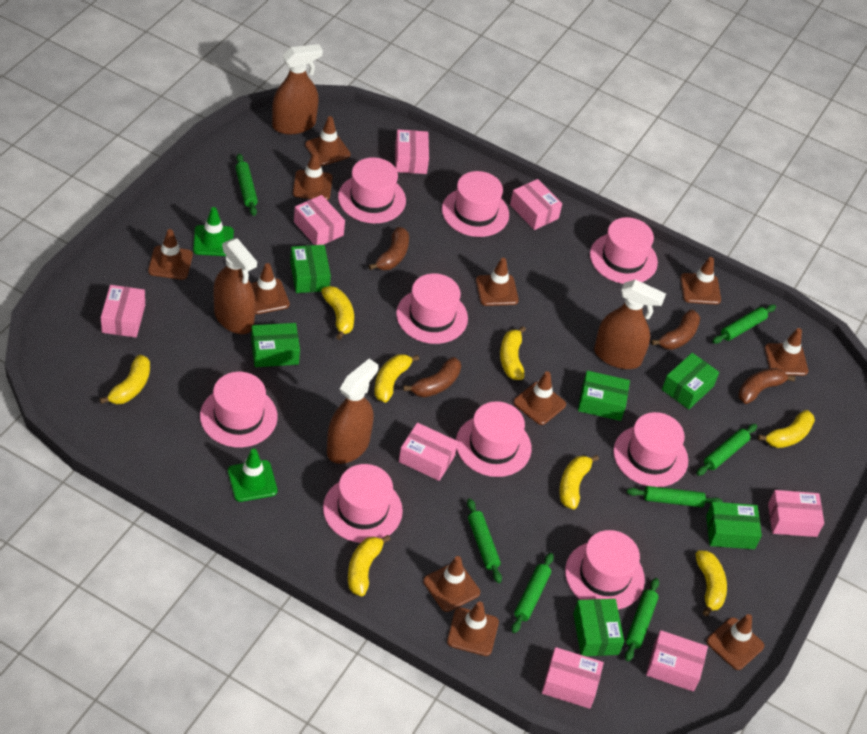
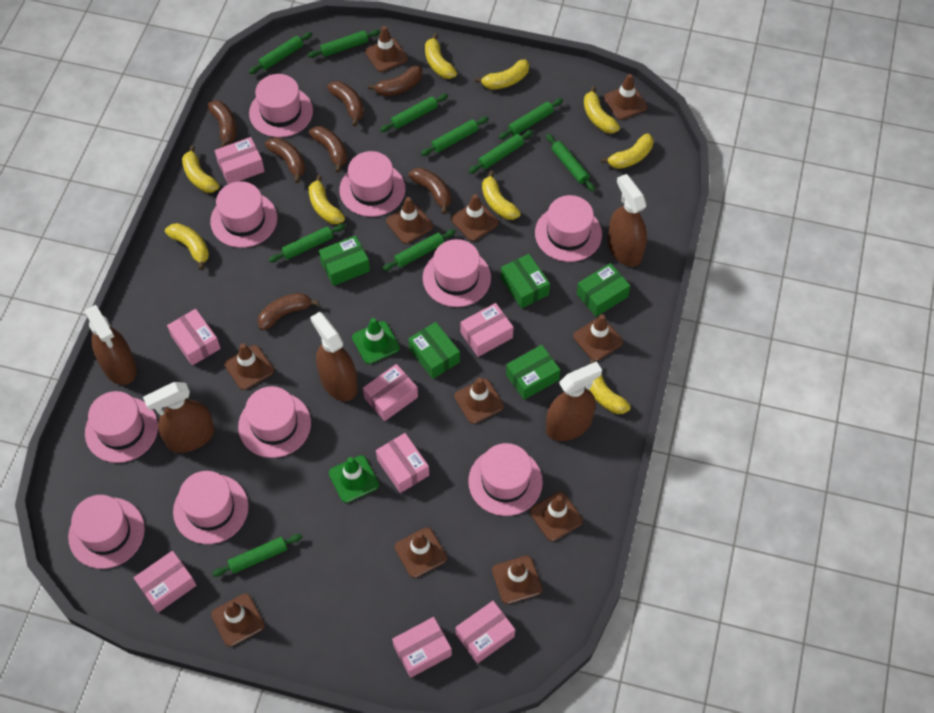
brown banana: 4 -> 7
brown spray bottle: 4 -> 5
green box: 6 -> 5
green rolling pin: 7 -> 10
pink hat: 9 -> 10
yellow banana: 8 -> 9

